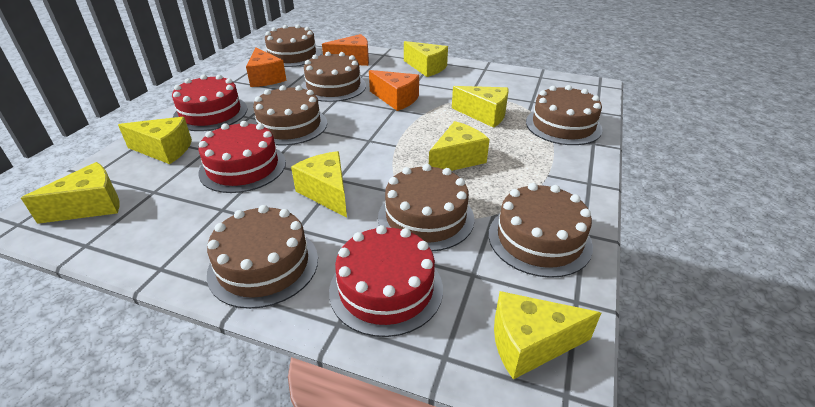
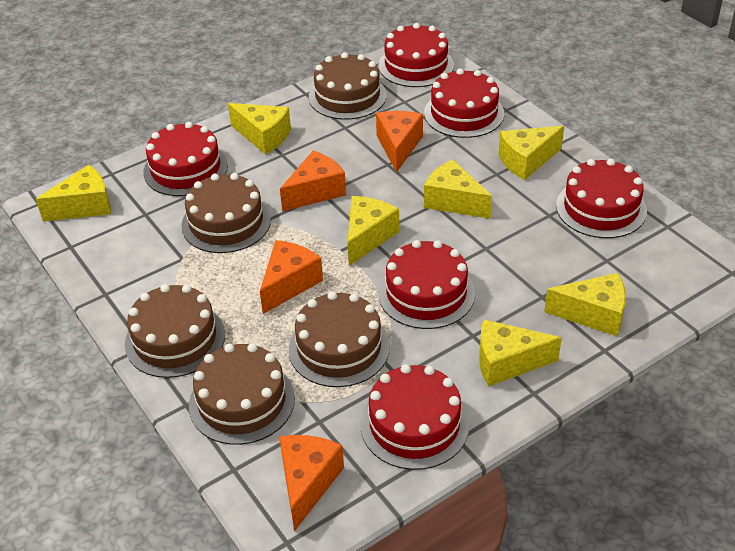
brown cake: 7 -> 5
orange cheese: 3 -> 4
red cake: 3 -> 6

